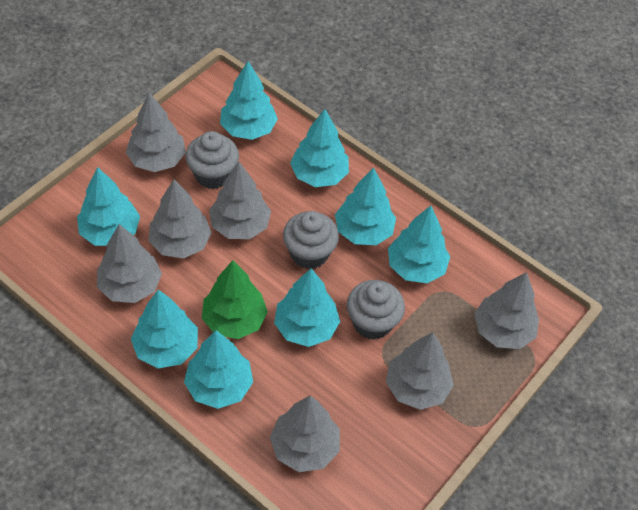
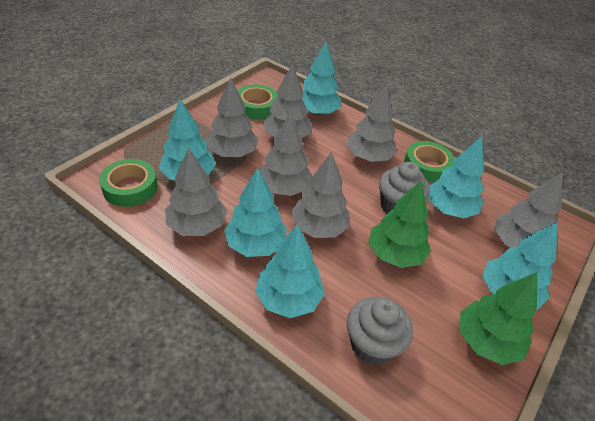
green tape: 0 -> 3
green tree: 1 -> 2
grey cupcake: 3 -> 2
turquoise tree: 8 -> 6

